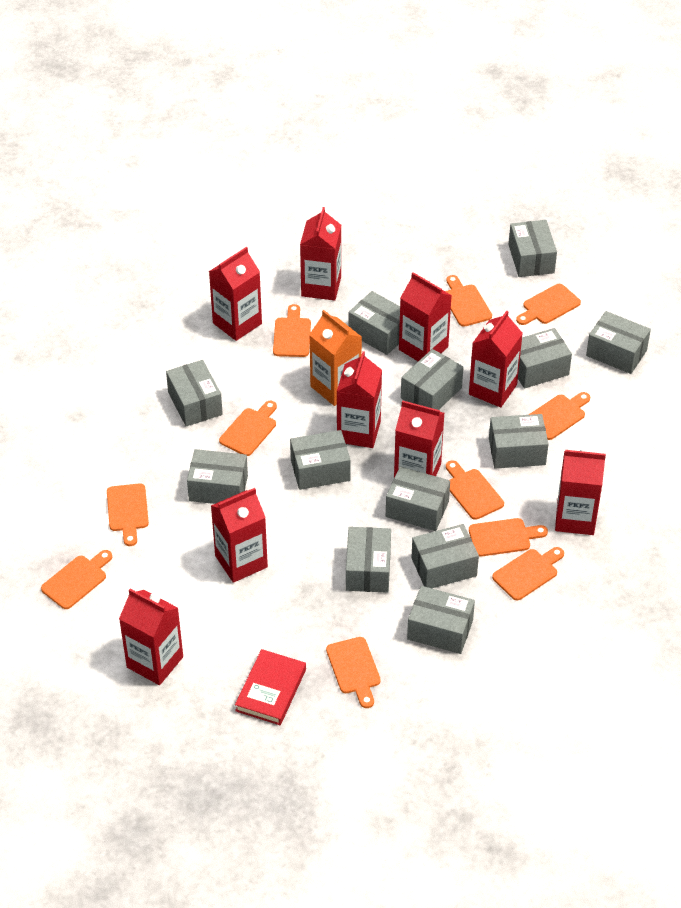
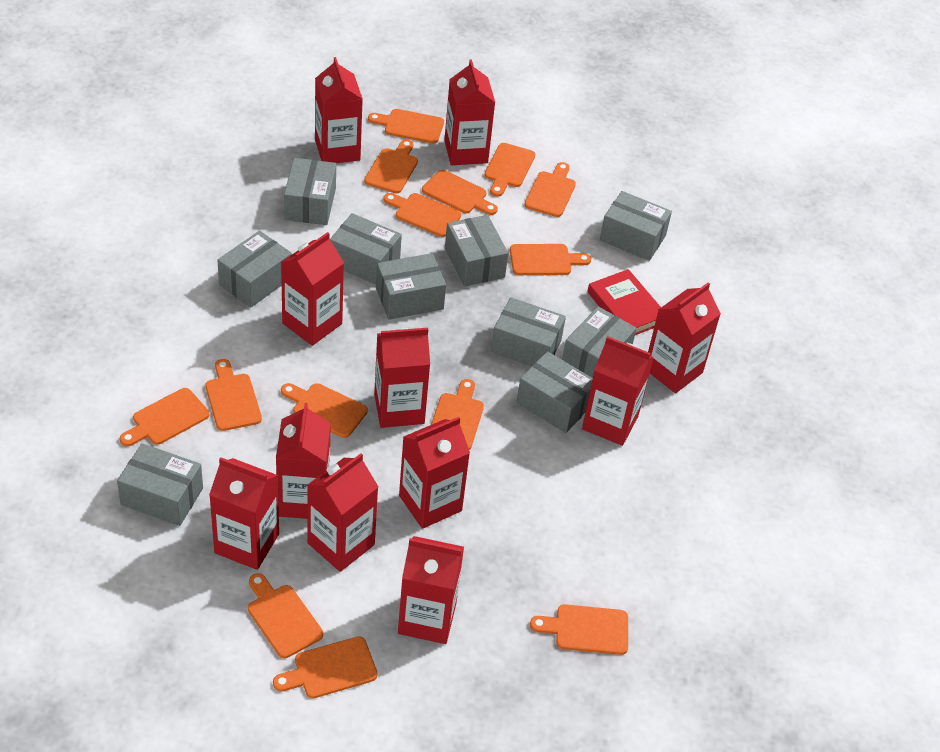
grey box: 13 -> 10
orange carton: 1 -> 0
orange cutting board: 11 -> 14
red carton: 9 -> 11

